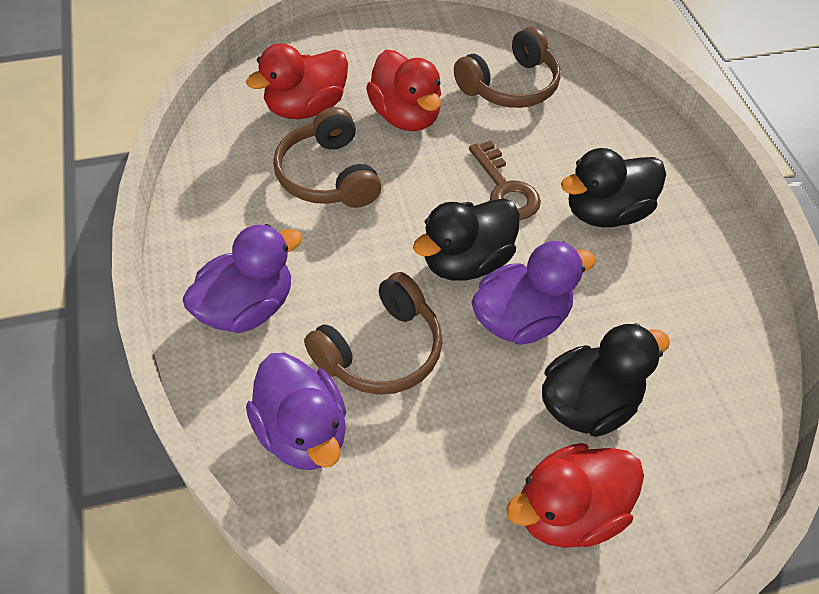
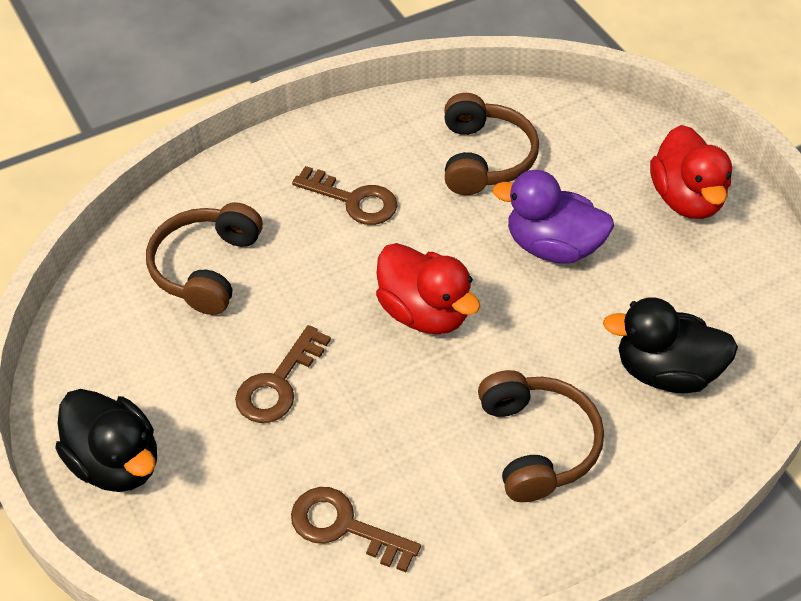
black duck: 3 -> 2
brown key: 1 -> 3
purple duck: 3 -> 1
red duck: 3 -> 2

